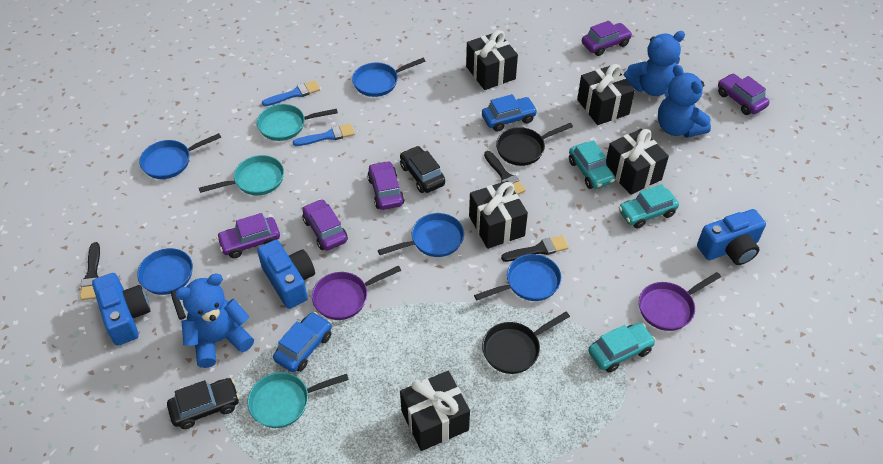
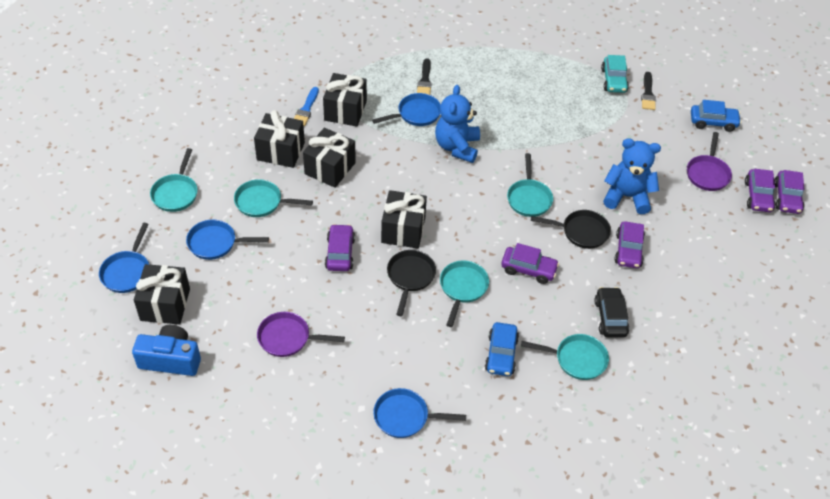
black brush: 3 -> 2
black car: 2 -> 1
blue brush: 2 -> 1
blue camera: 3 -> 1
blue pan: 5 -> 4
blue teddy bear: 3 -> 2
turquoise car: 3 -> 1
turquoise pan: 3 -> 5

